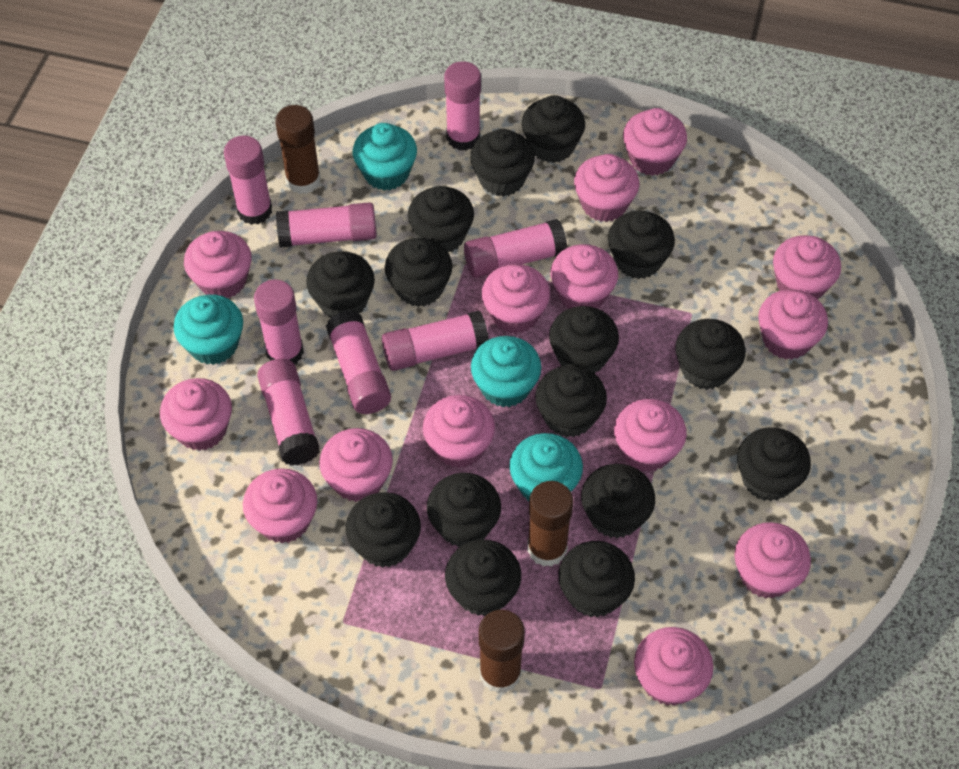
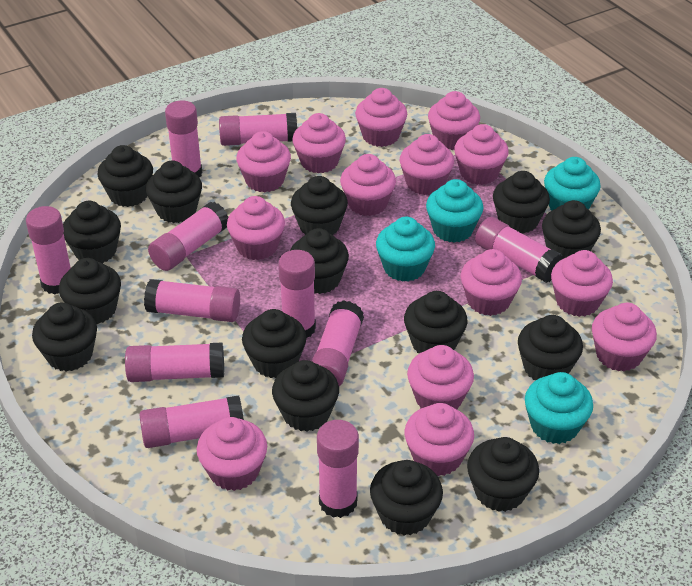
brown glue stick: 3 -> 0
pink glue stick: 8 -> 11

